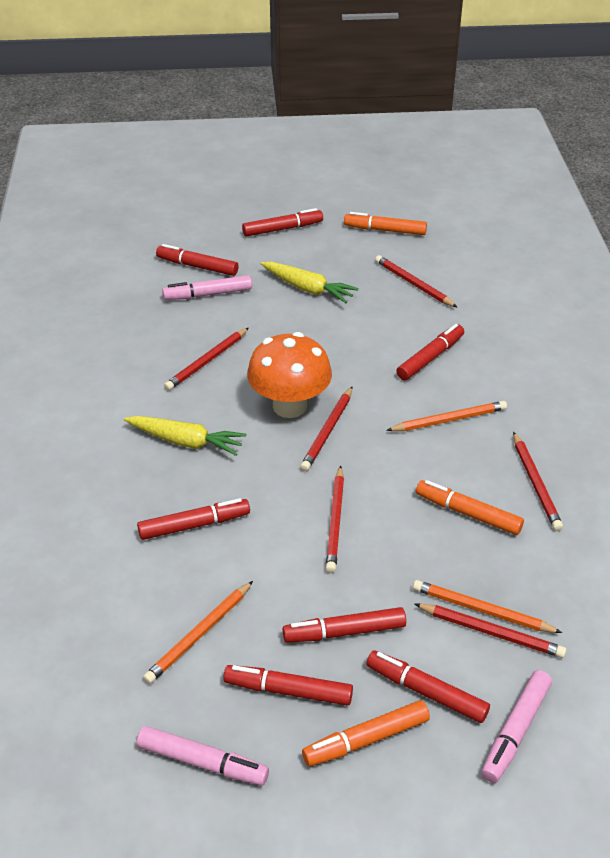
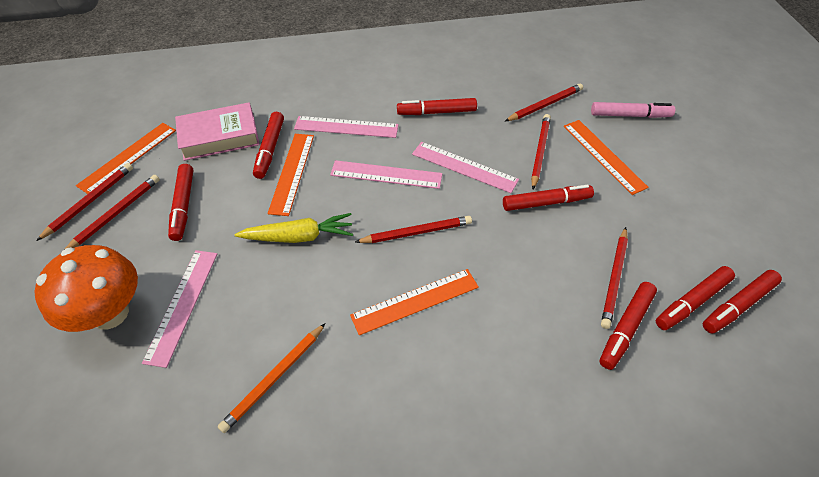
orange marker: 3 -> 0
orange pencil: 3 -> 1
orange ruler: 0 -> 4
pink book: 0 -> 1
pink marker: 3 -> 1
pink ruler: 0 -> 4
yellow carrot: 2 -> 1

